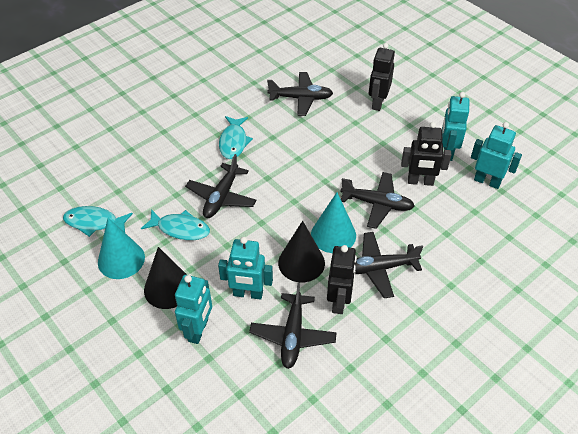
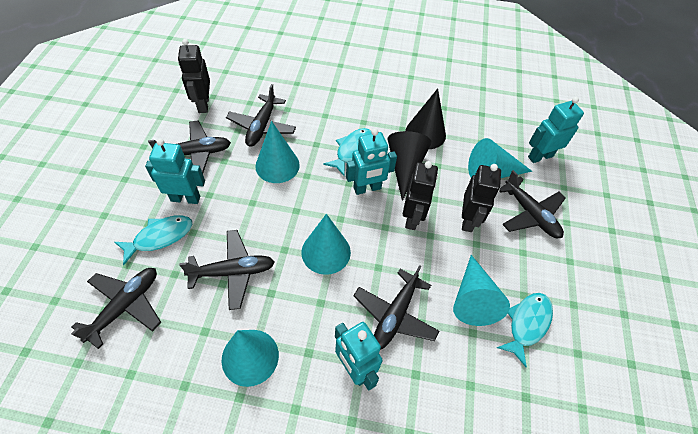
black plane: 5 -> 6
turquoise cone: 2 -> 5

